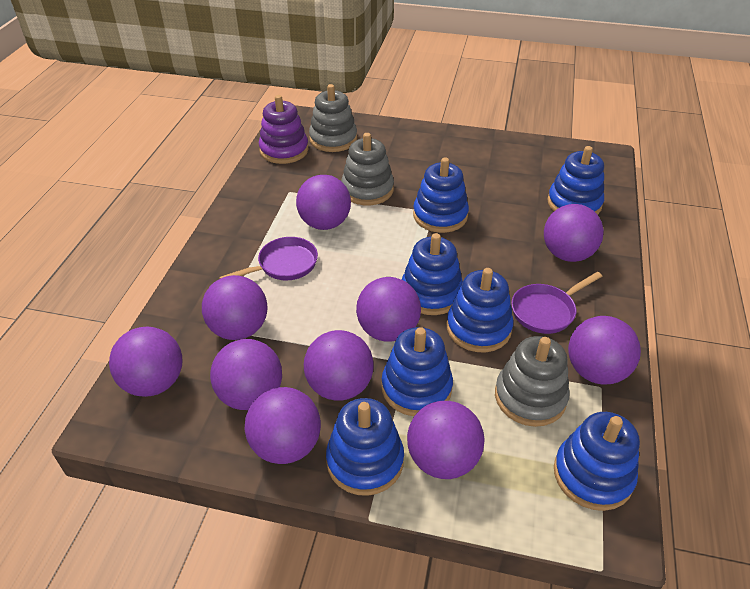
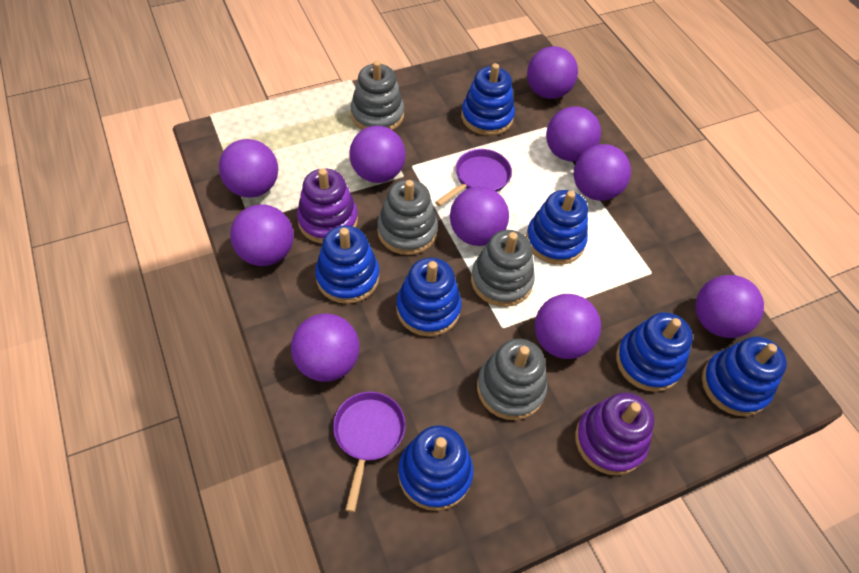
grey stacking toy: 3 -> 4
purple stacking toy: 1 -> 2

